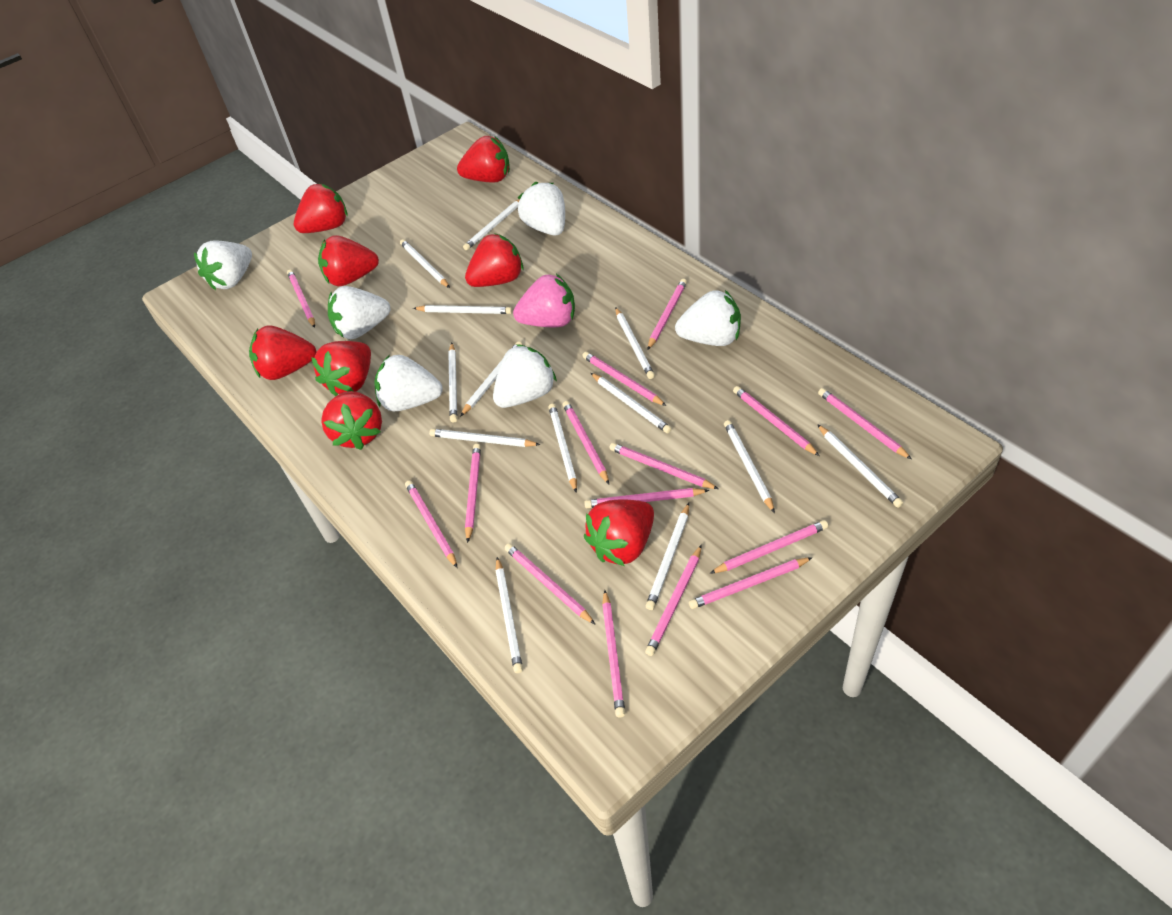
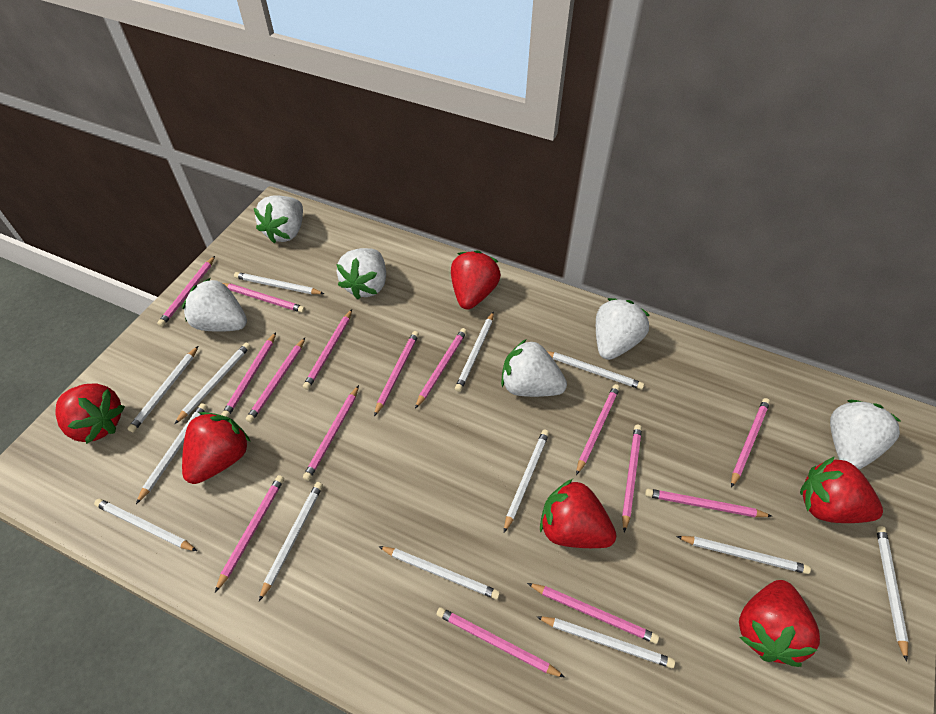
pink strawberry: 1 -> 0
red strawberry: 8 -> 6

